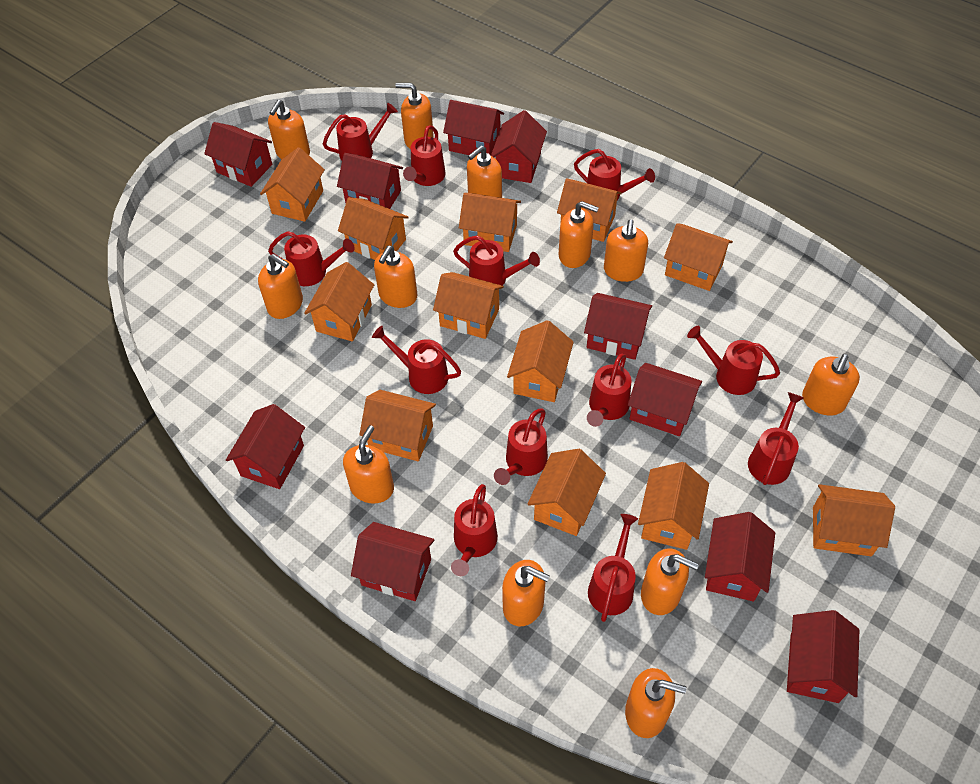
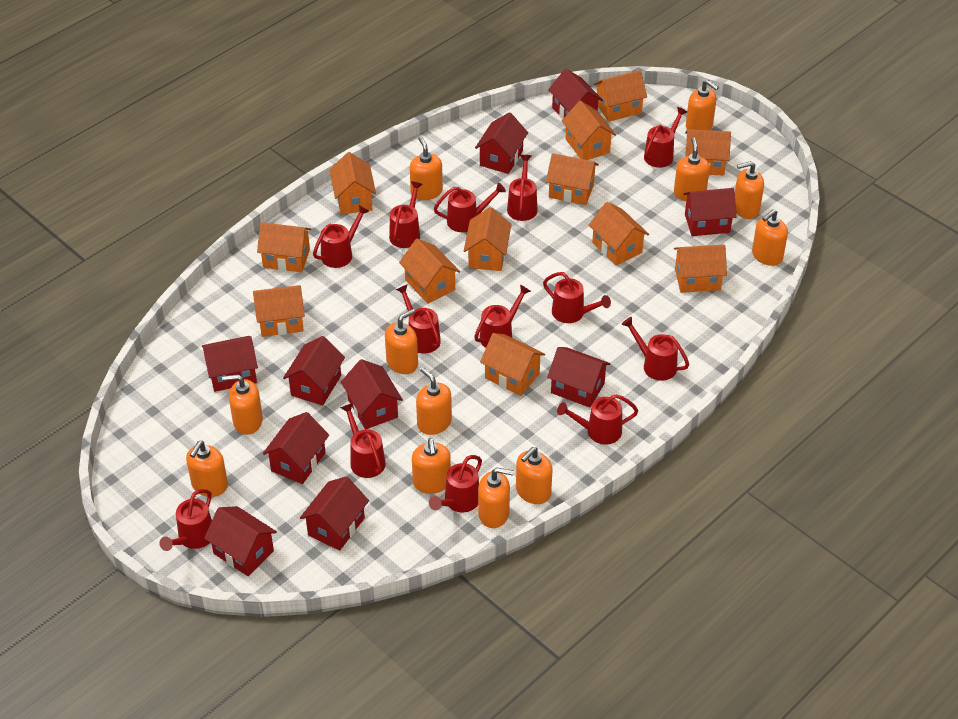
red watering can: 12 -> 13

